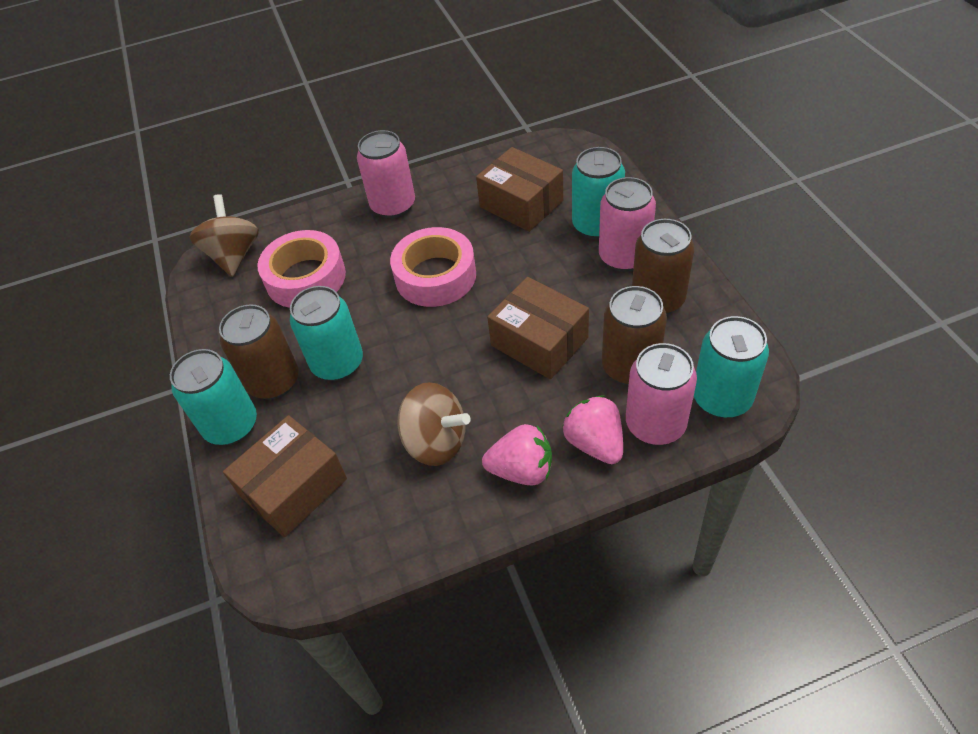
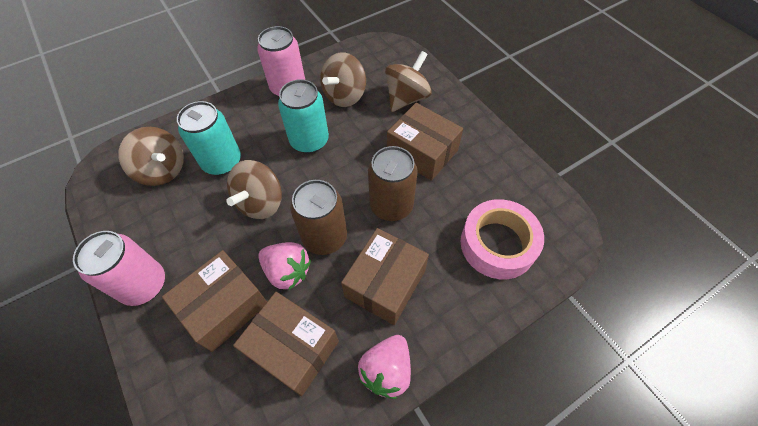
brown box: 3 -> 4
brown can: 3 -> 2
brown spinning top: 2 -> 4
pink can: 3 -> 2
pink tape: 2 -> 1
turquoise can: 4 -> 2

